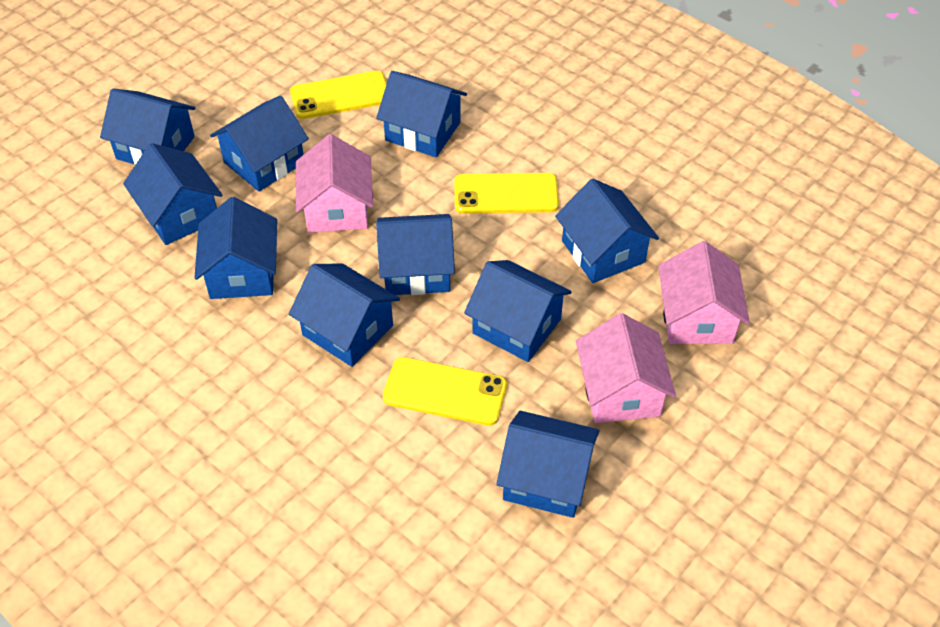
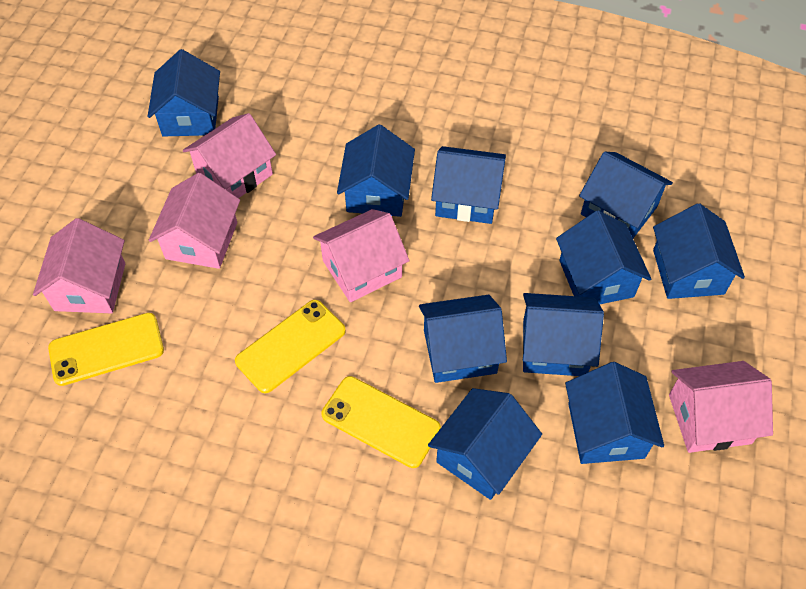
pink house: 3 -> 5

